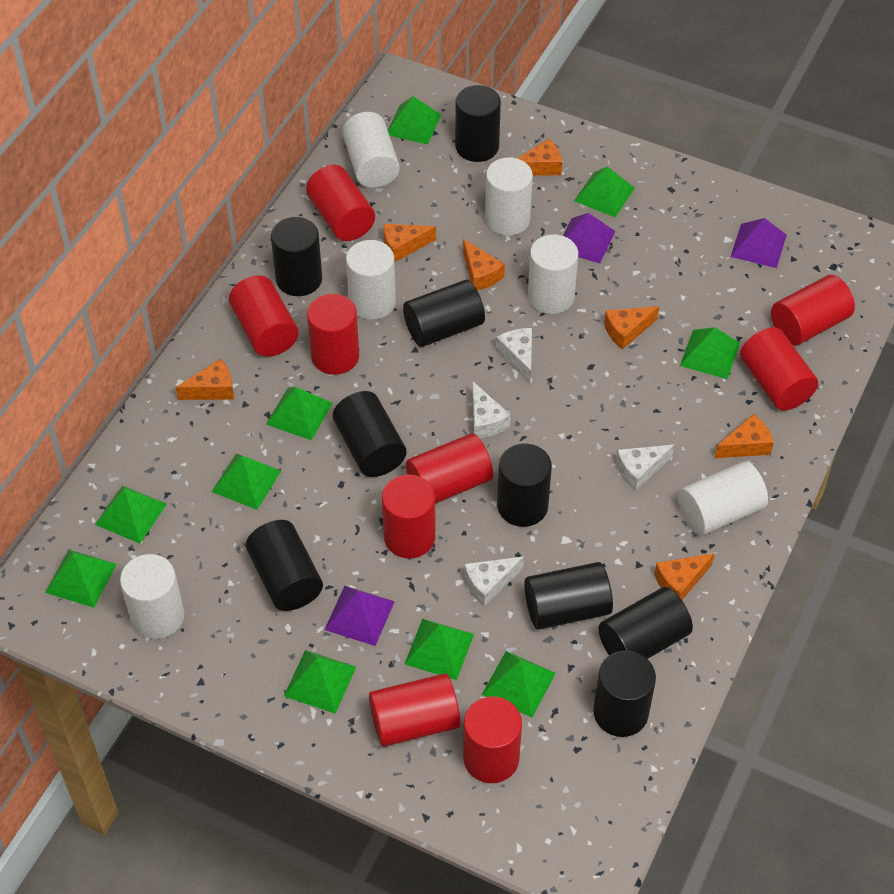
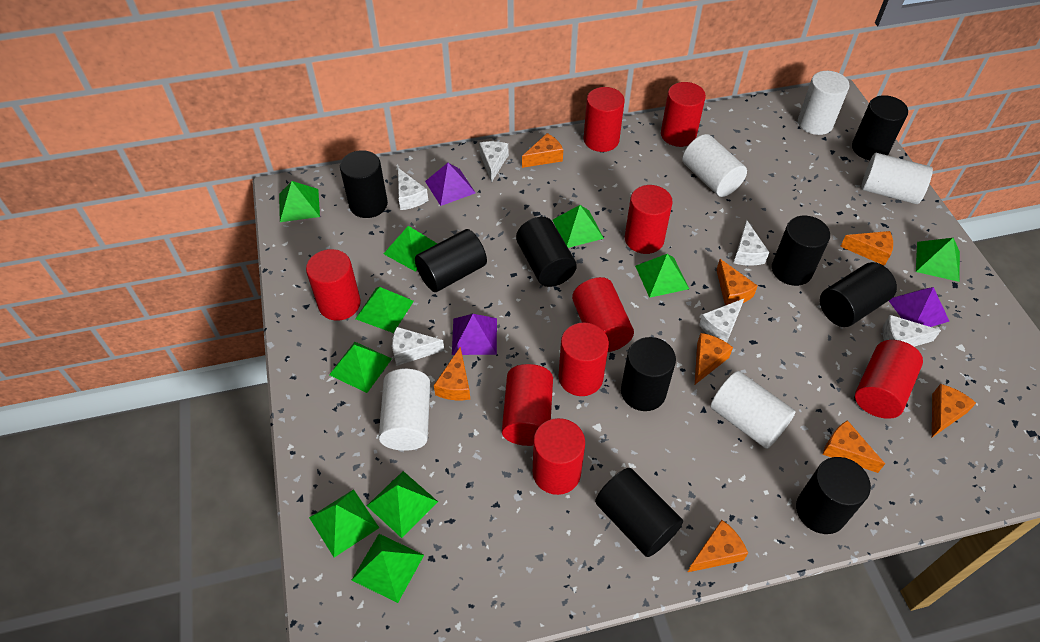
orange cheese: 7 -> 8
white cheese: 4 -> 6
white cylinder: 6 -> 5

